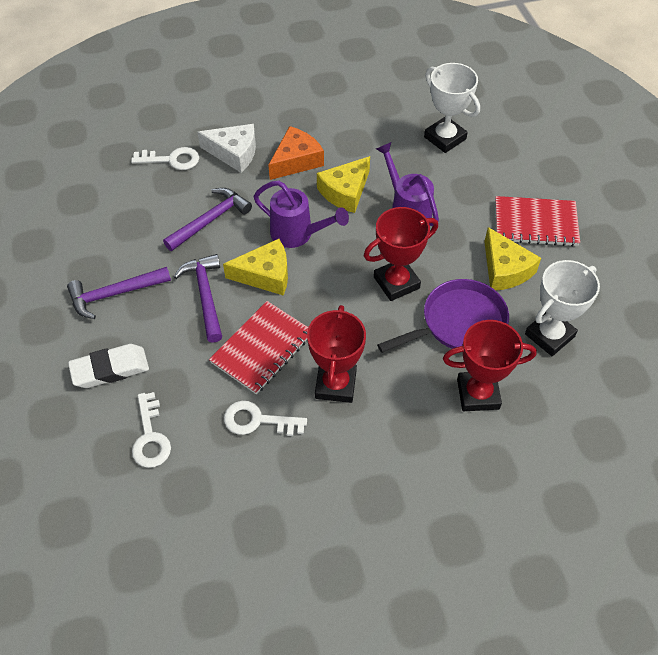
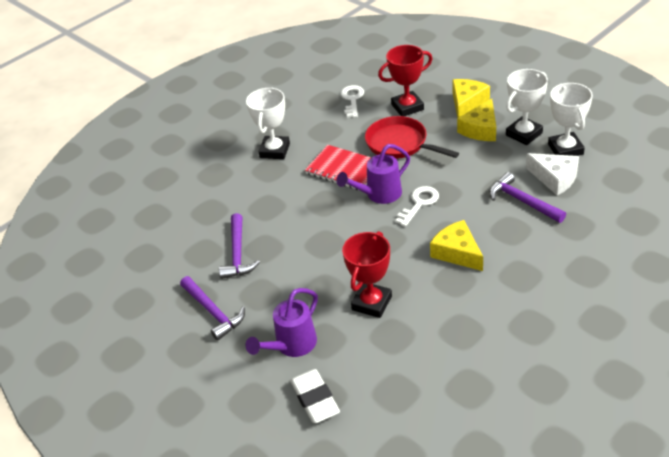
orange cheese: 1 -> 0
purple pan: 1 -> 0
red notebook: 2 -> 1
red pan: 0 -> 1
red trophy: 3 -> 2
white key: 3 -> 2
white trophy: 2 -> 3

